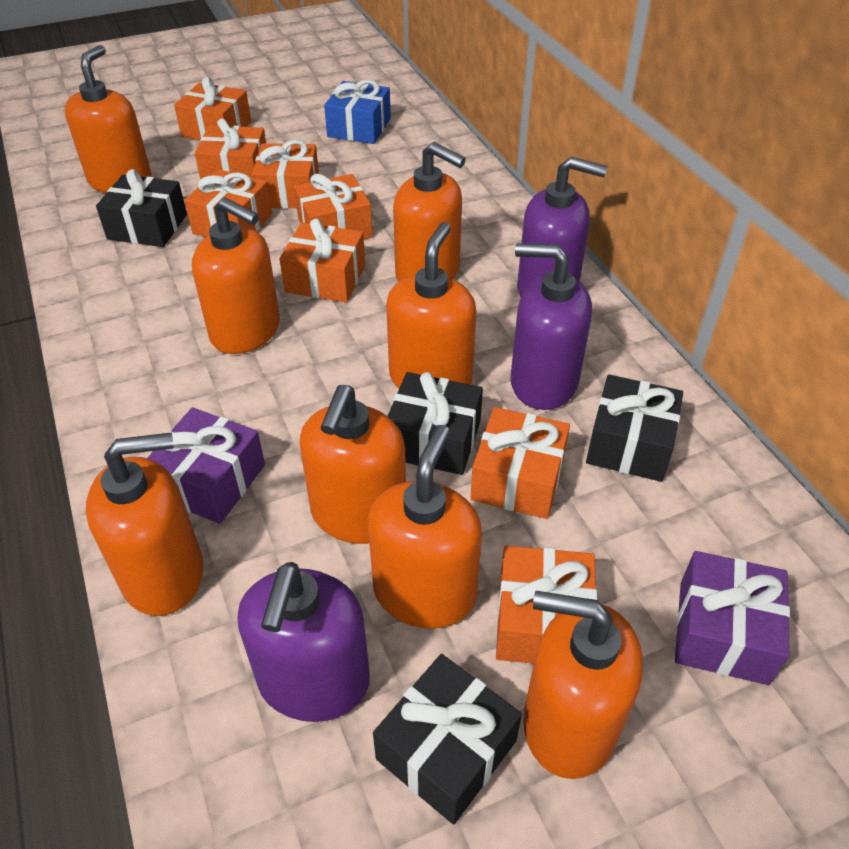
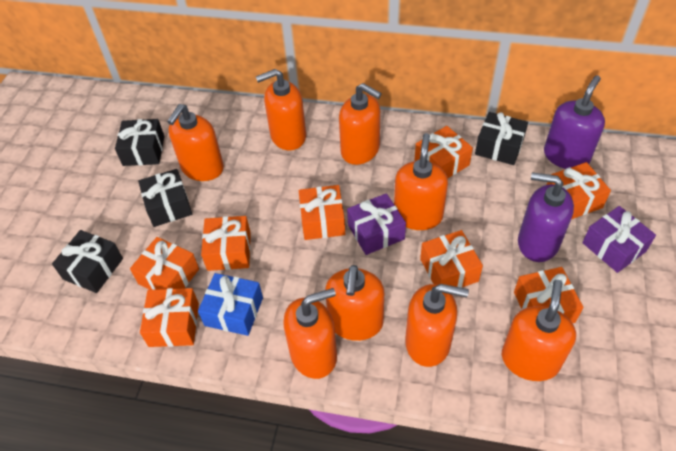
purple soap dispenser: 3 -> 2

